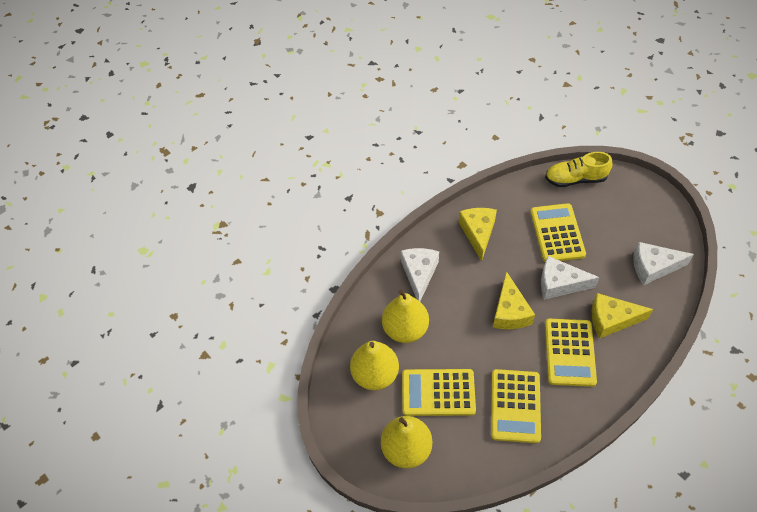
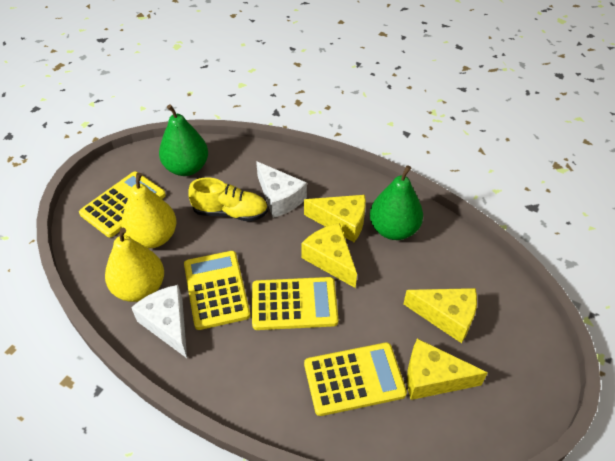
green pear: 0 -> 2
white cheese: 3 -> 2
yellow cheese: 3 -> 4
yellow pear: 3 -> 2

